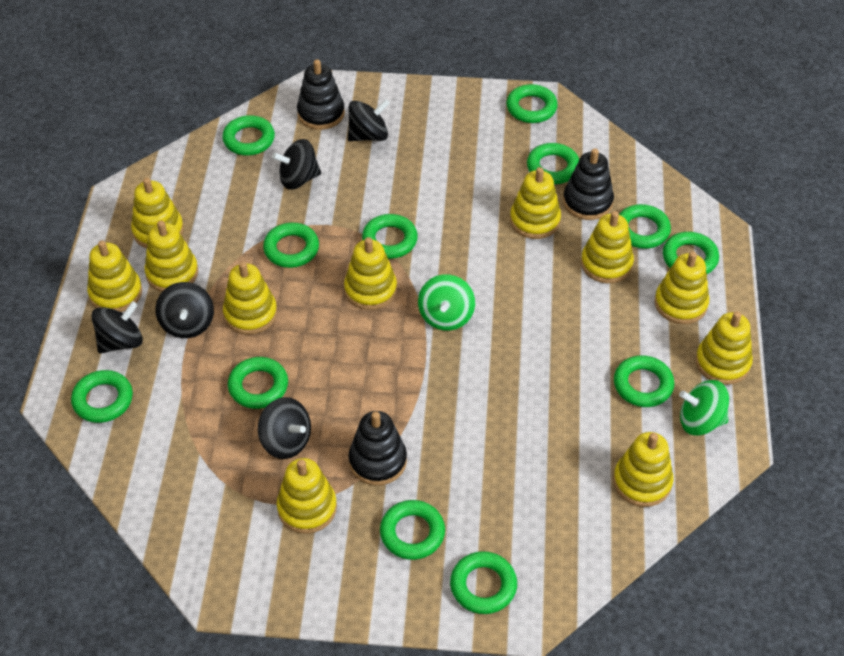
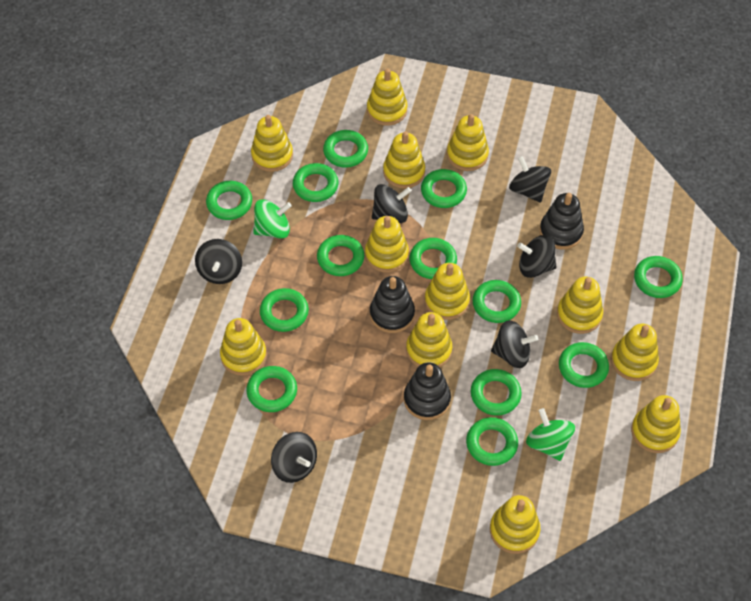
black spinning top: 5 -> 6
green ring: 12 -> 13
yellow stacking toy: 11 -> 12

